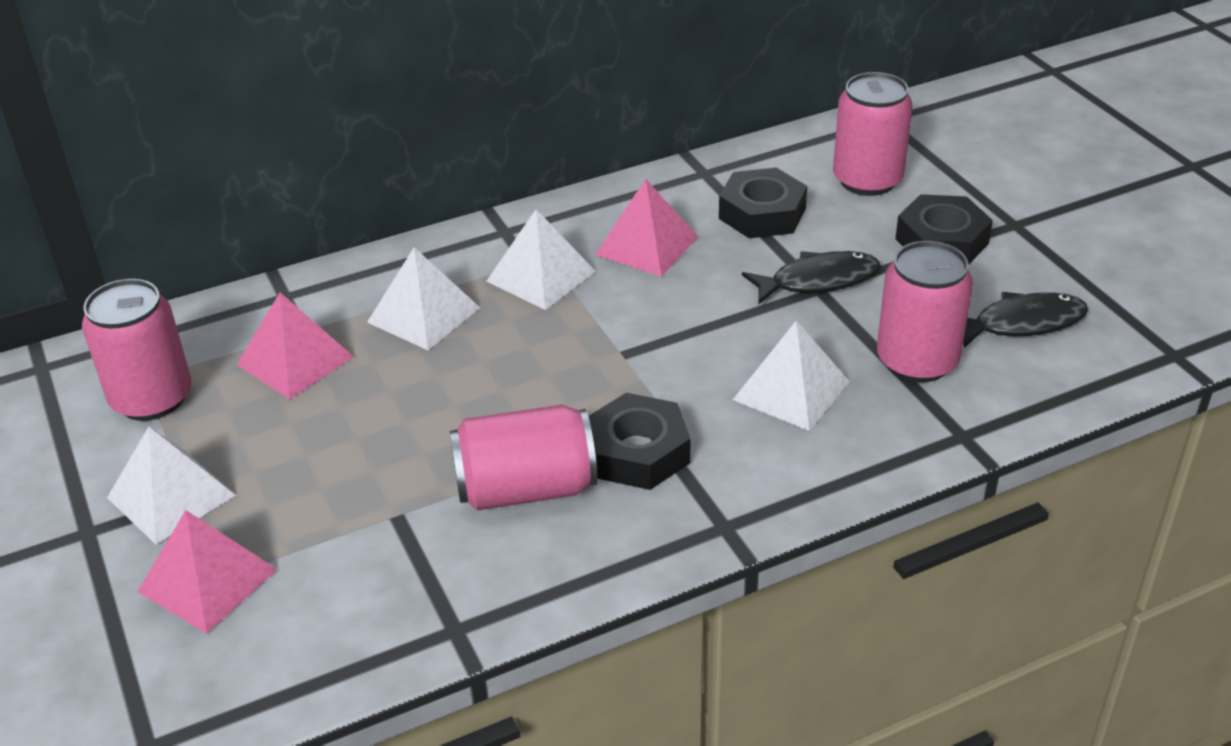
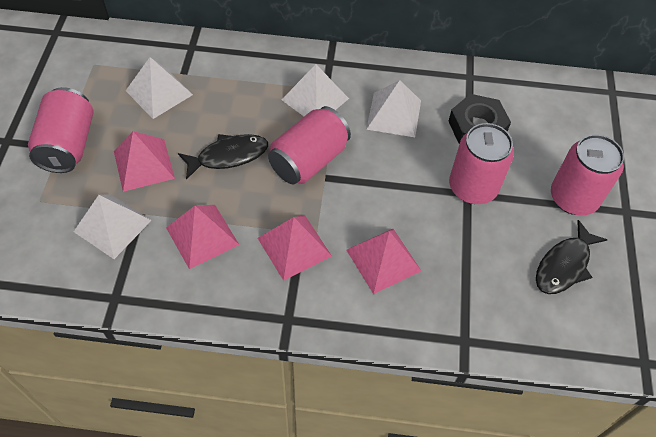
black nut: 3 -> 1
pink pyramid: 3 -> 4

